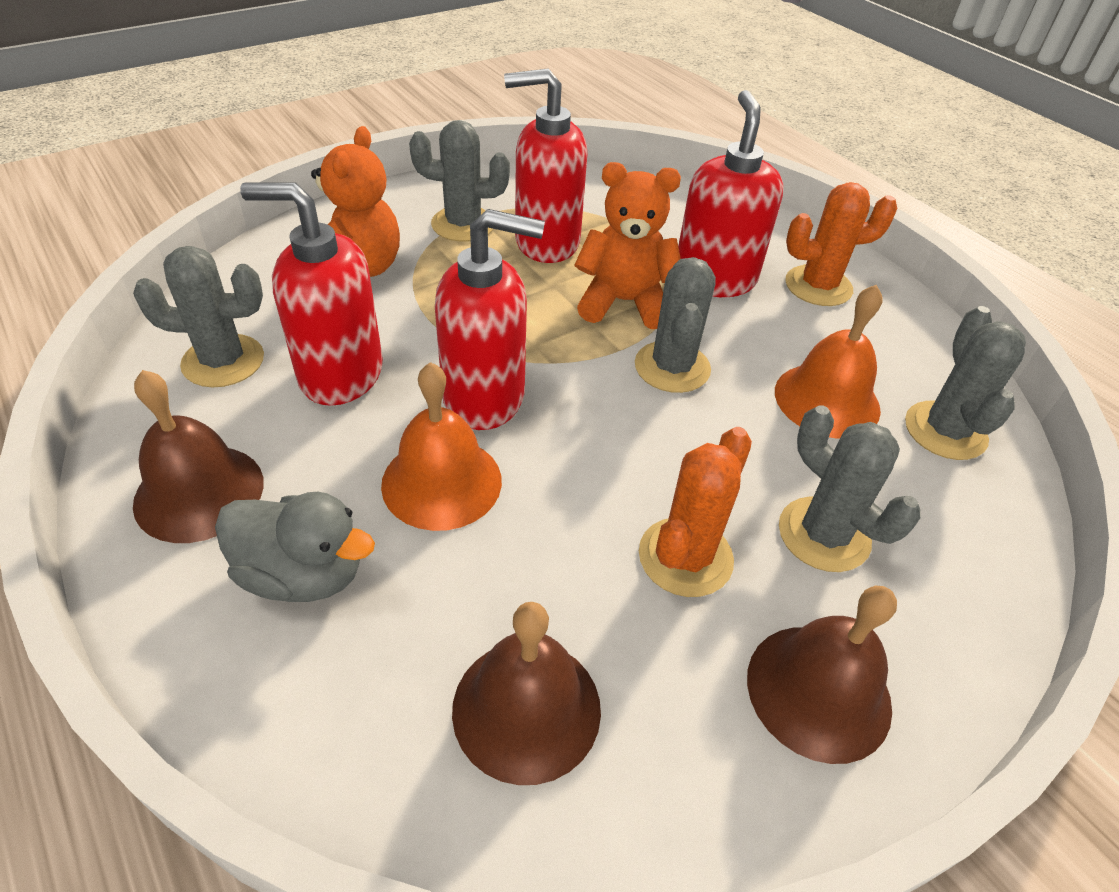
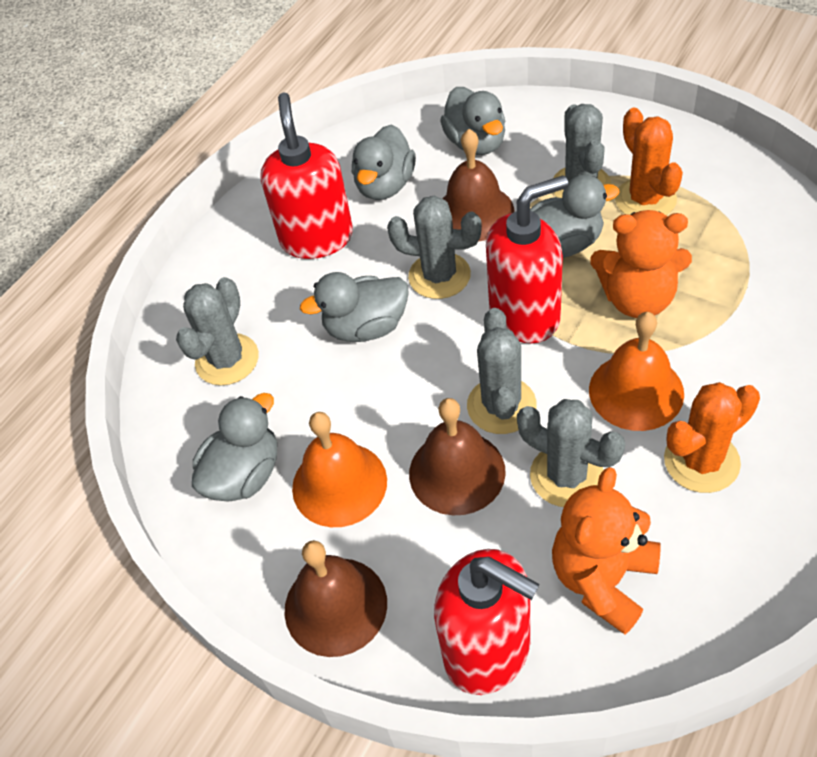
grey duck: 1 -> 5
red soap dispenser: 4 -> 3

